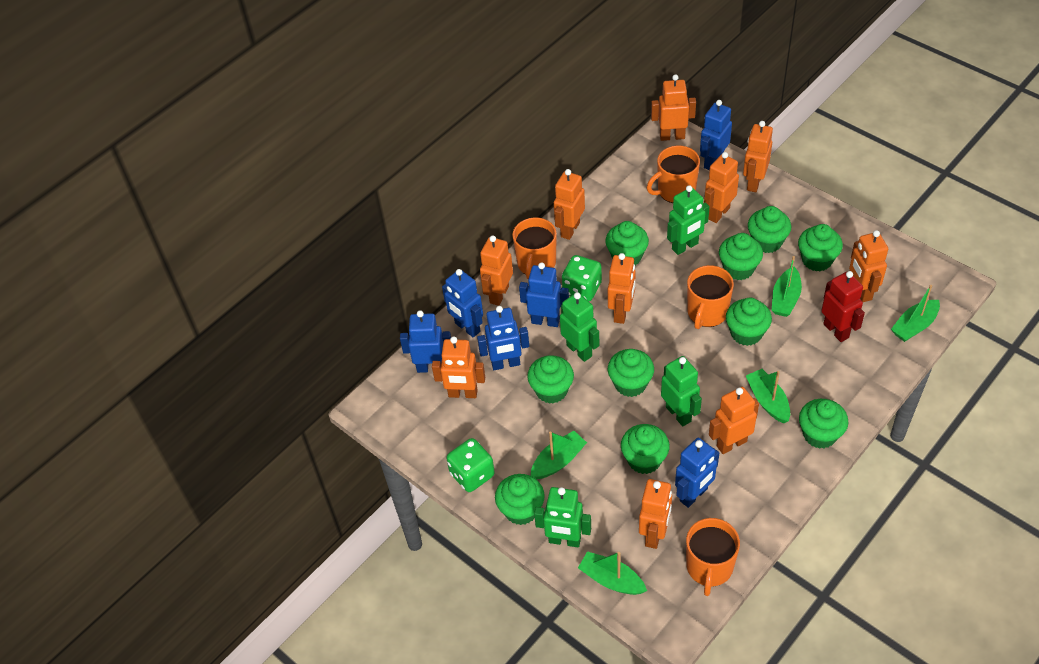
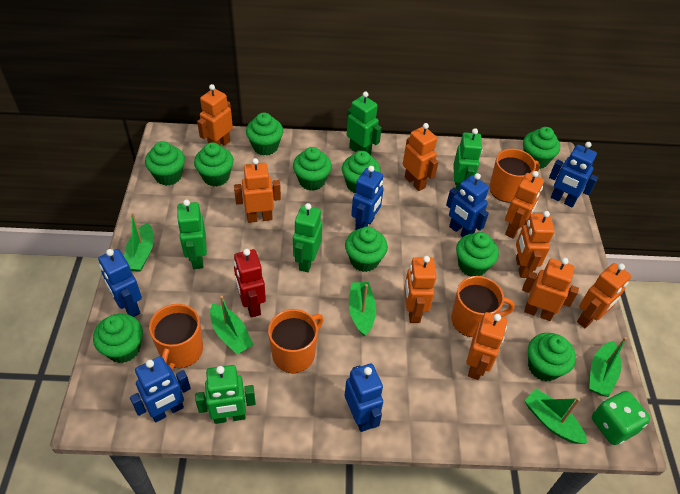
green dice: 2 -> 1
green robot: 4 -> 5
orange robot: 10 -> 9

